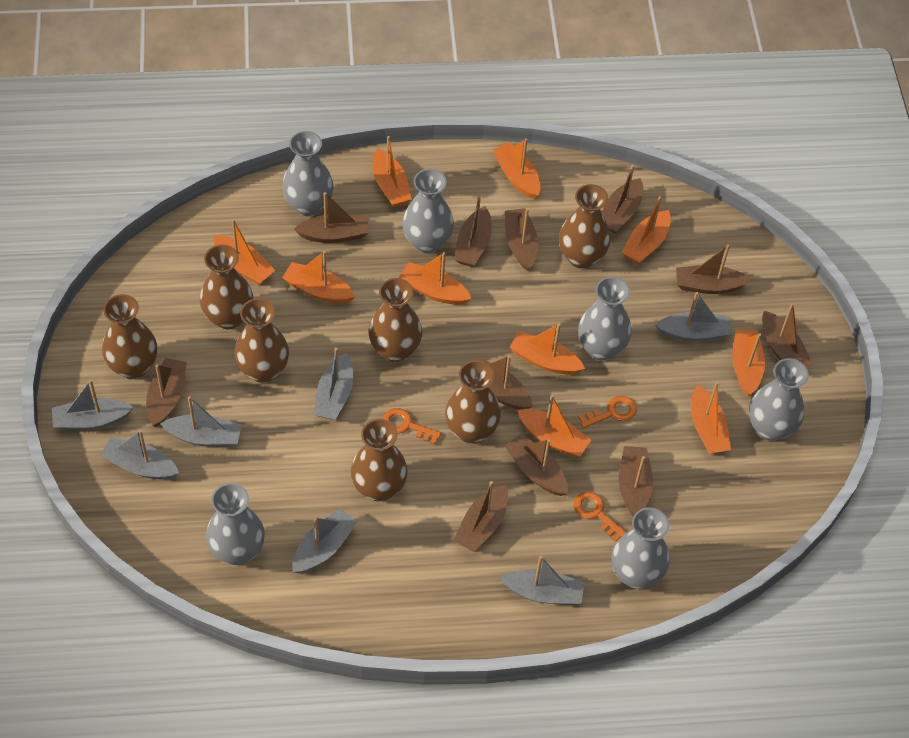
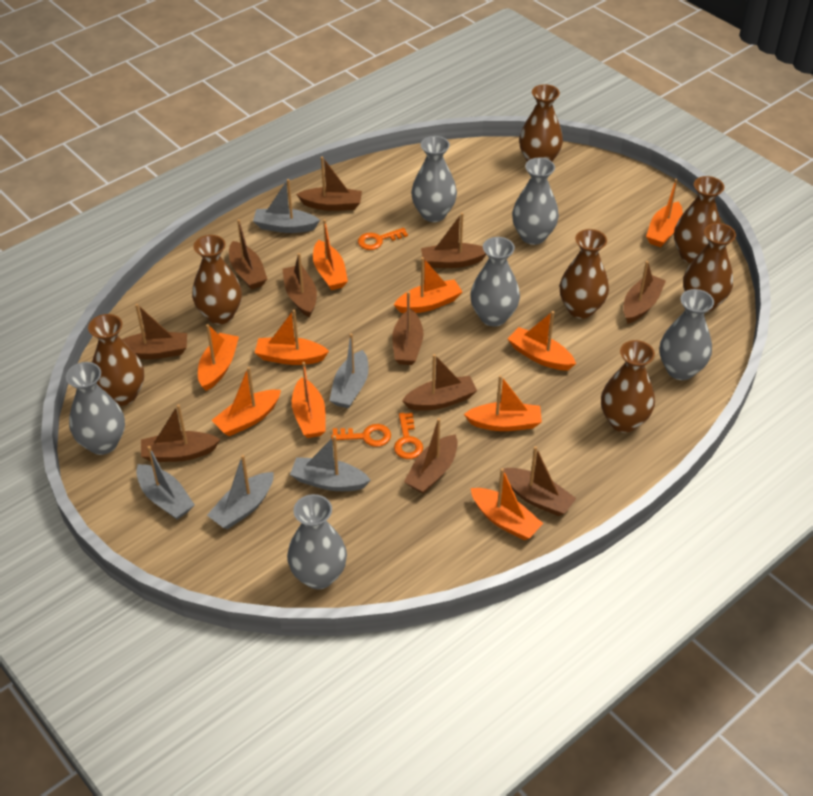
grey boat: 7 -> 5

